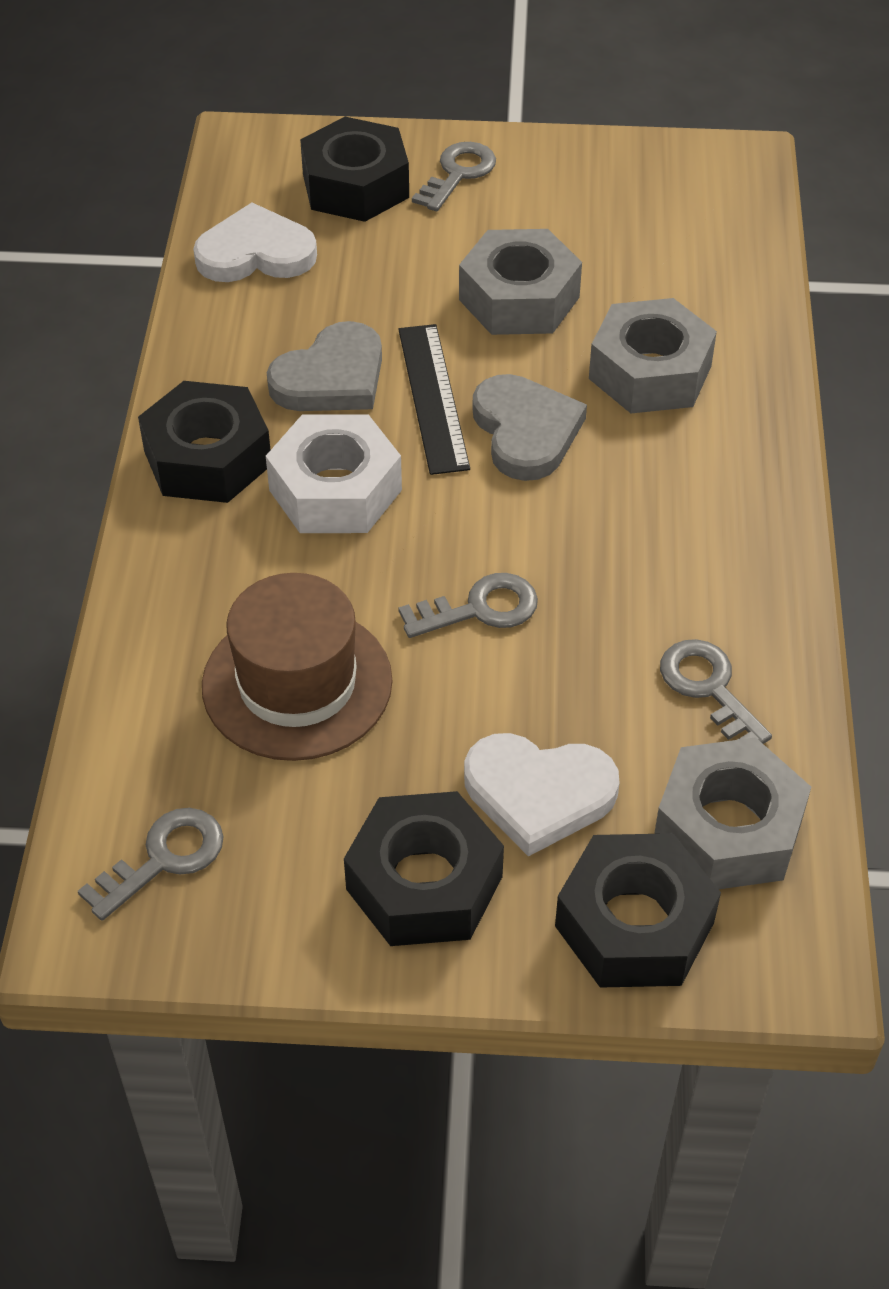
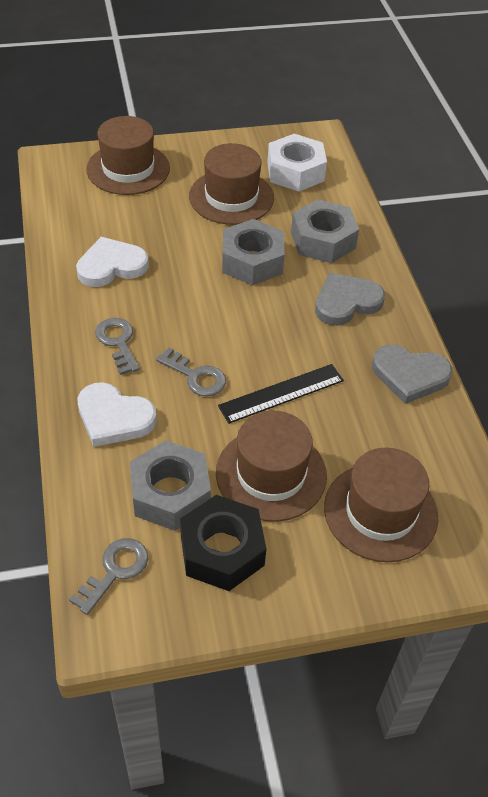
black nut: 4 -> 1
brown hat: 1 -> 4
grey key: 4 -> 3

